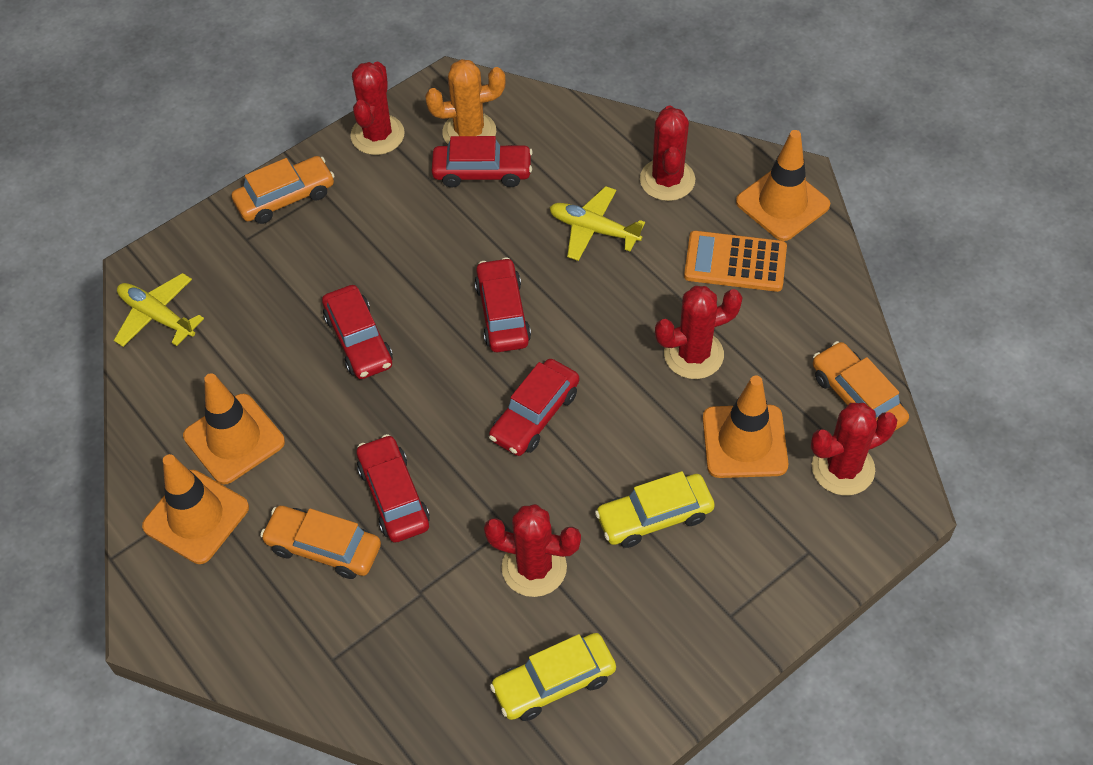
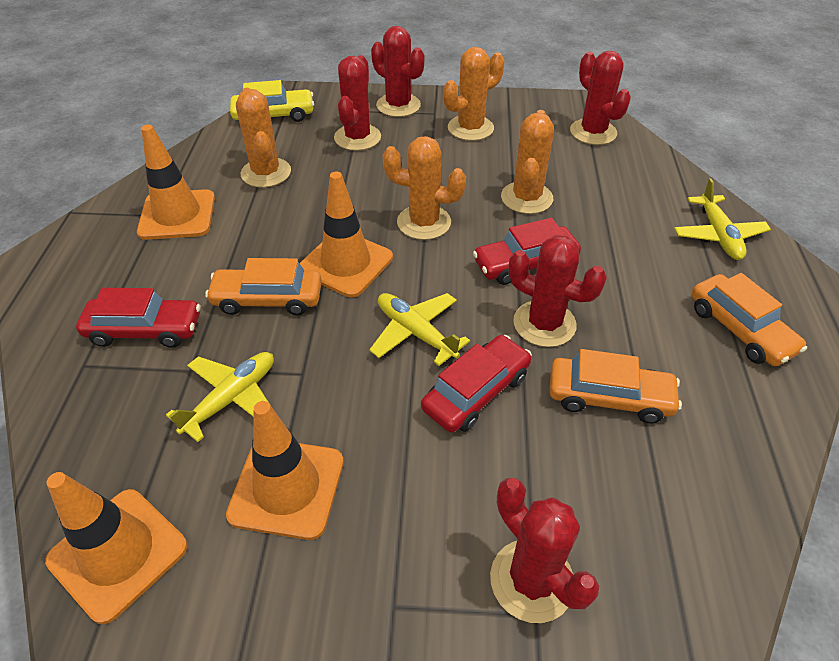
orange cactus: 1 -> 4
orange calculator: 1 -> 0
red car: 5 -> 3
yellow car: 2 -> 1
yellow plane: 2 -> 3

